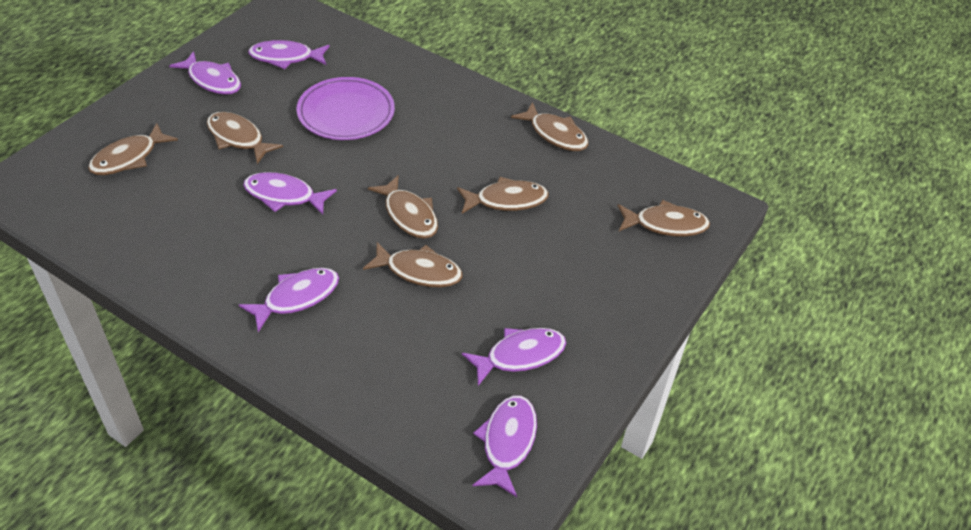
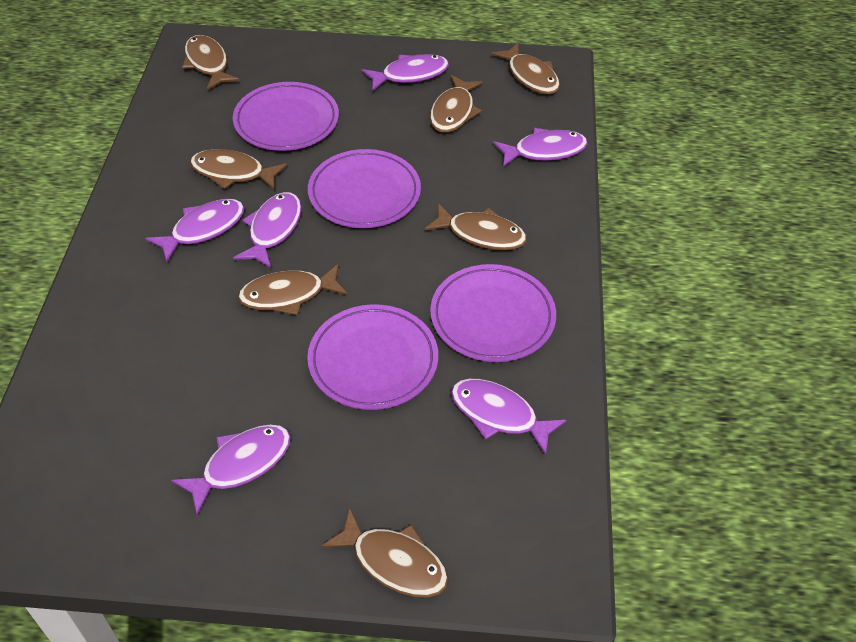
purple plate: 1 -> 4

